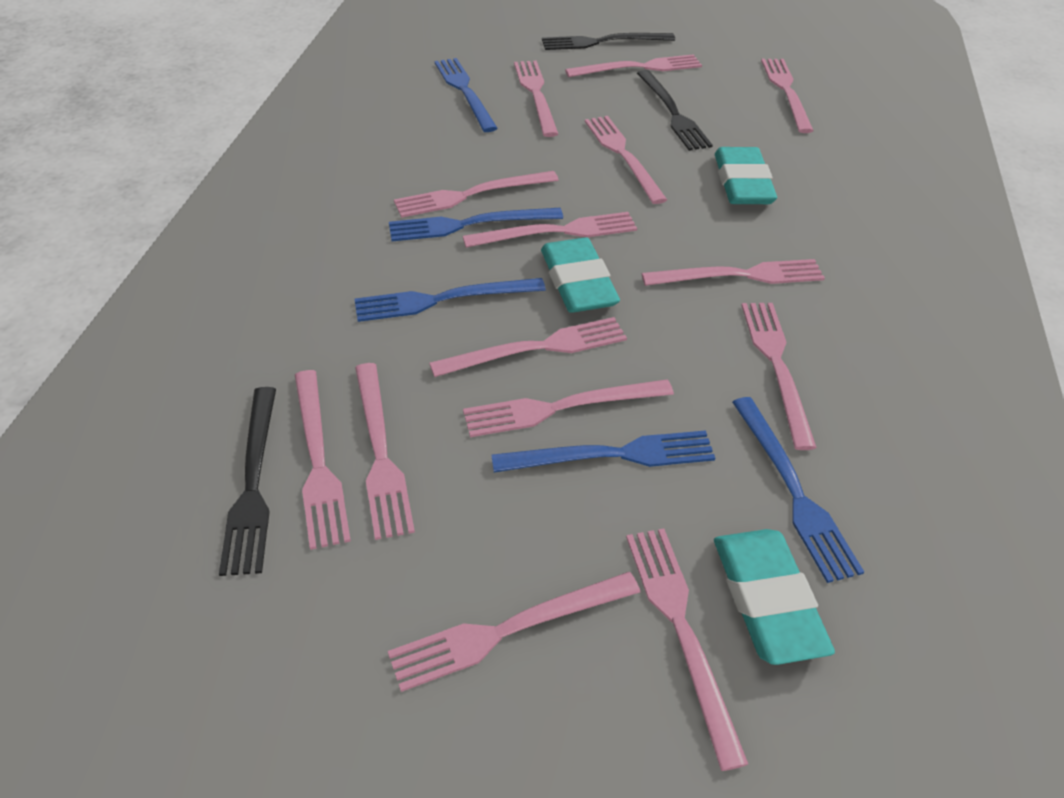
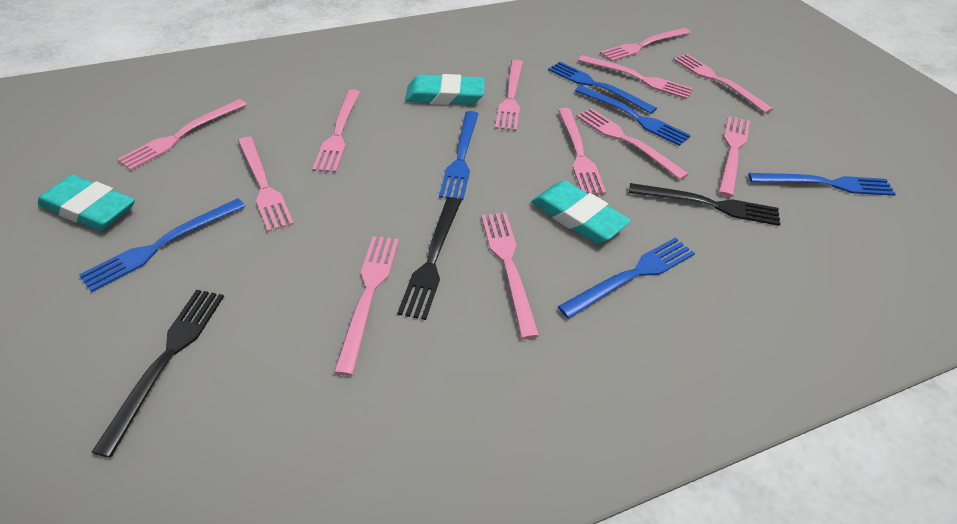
blue fork: 5 -> 6
pink fork: 14 -> 12

